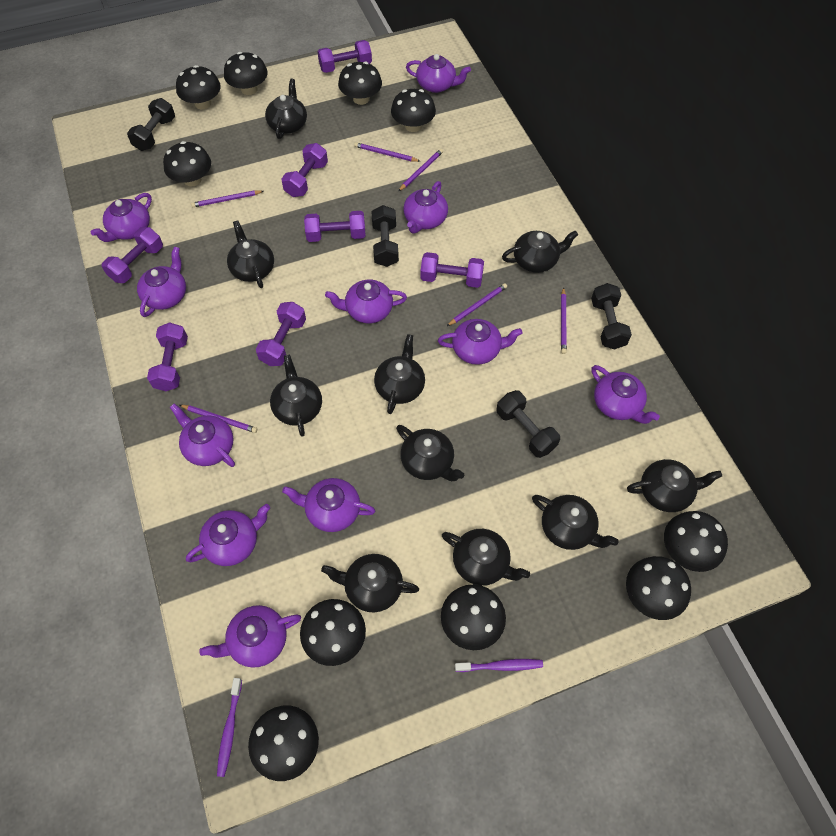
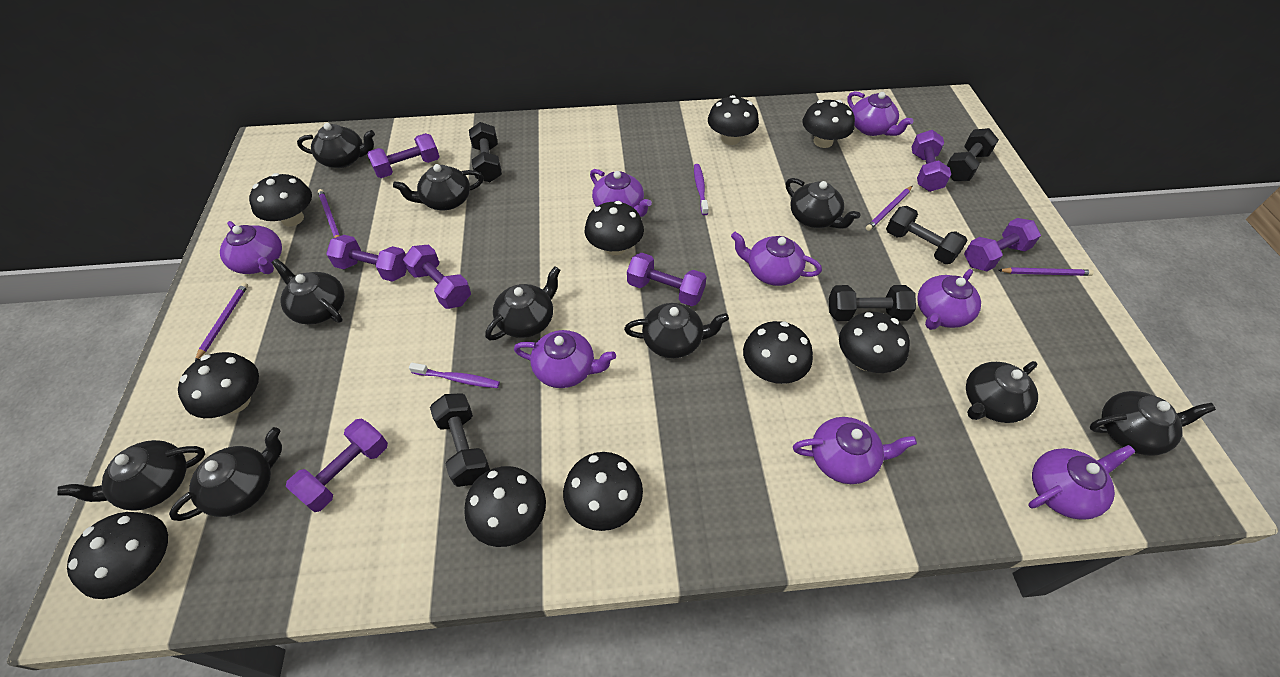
black dumbbell: 4 -> 5
purple pencil: 6 -> 4
purple teapot: 11 -> 8

